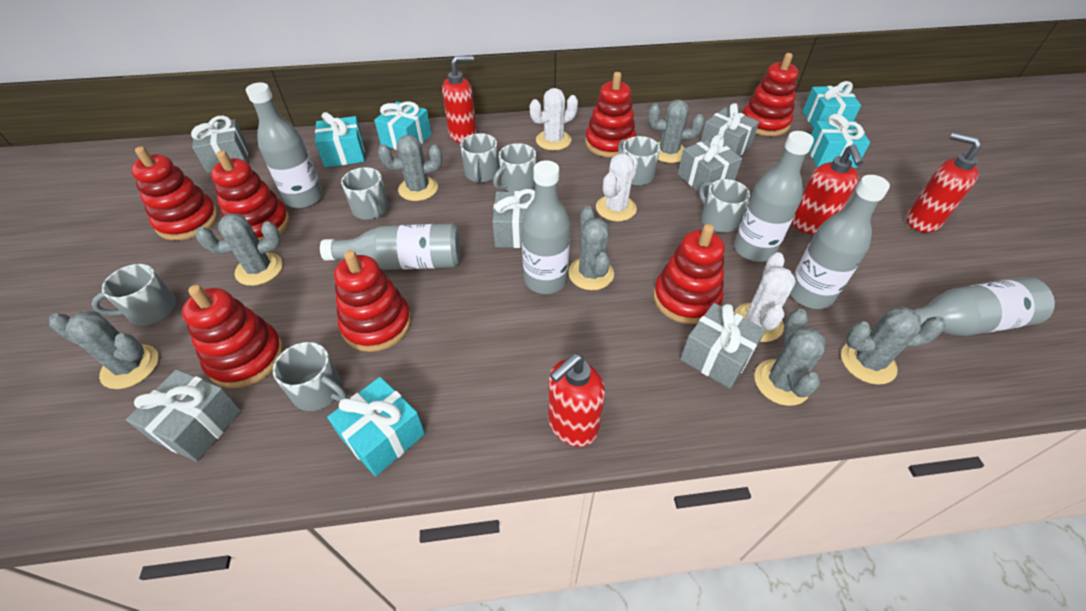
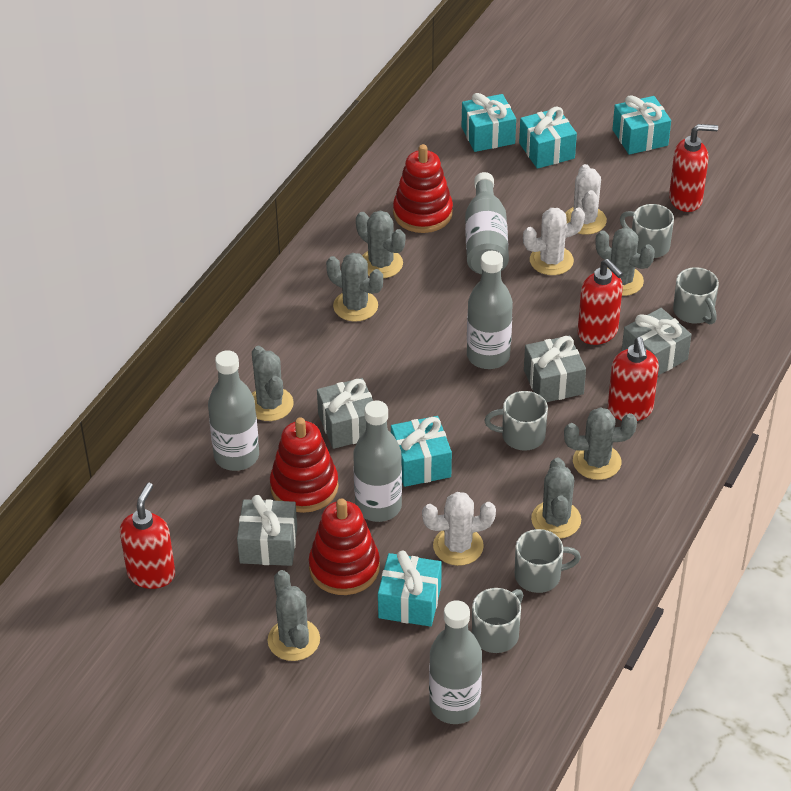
grey bottle: 6 -> 5
grey gift: 6 -> 4
grey mug: 7 -> 5
red stacking toy: 7 -> 3

